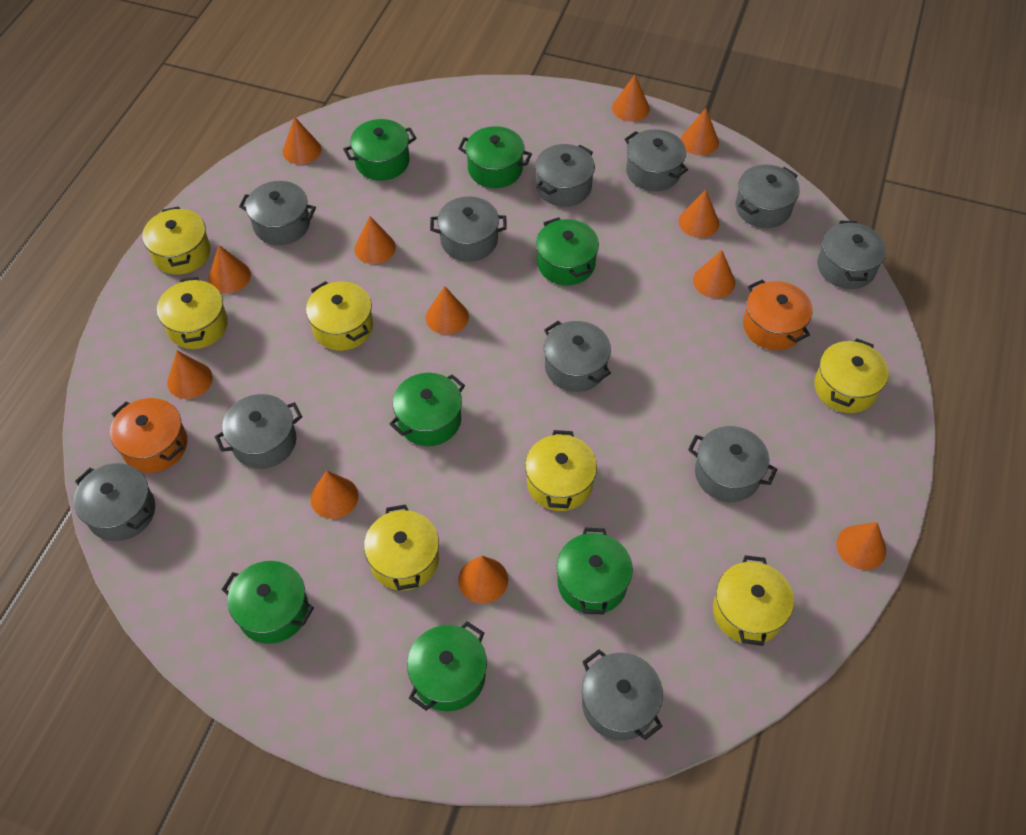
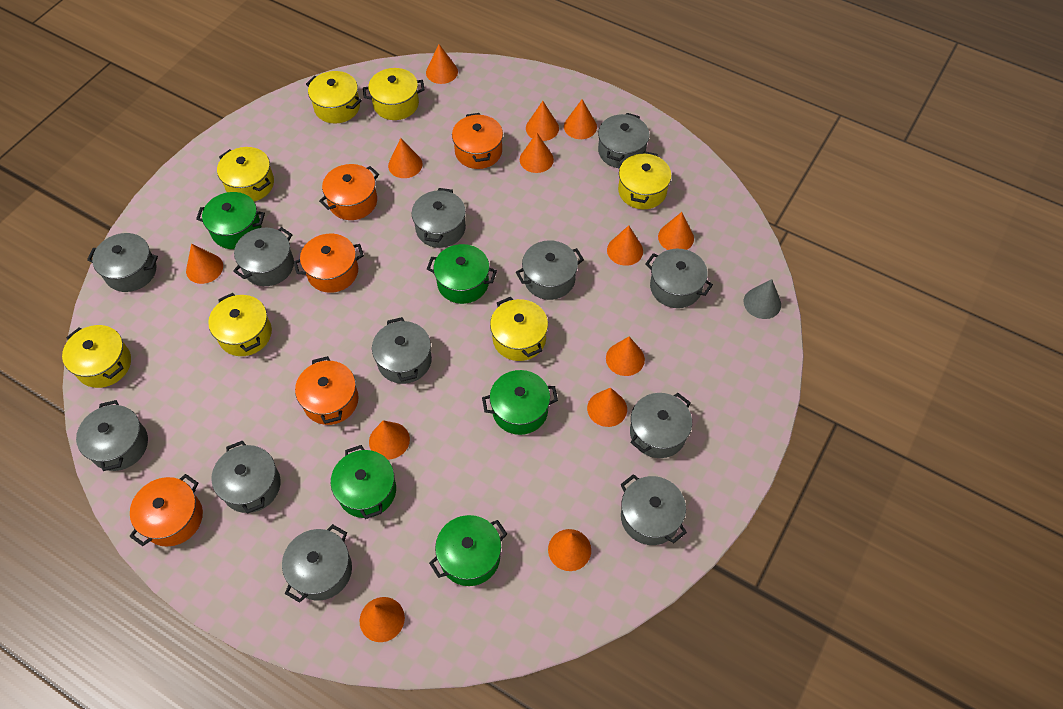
green pot: 7 -> 5
grey cone: 0 -> 1
grey pot: 11 -> 12
orange cone: 12 -> 13
orange pot: 2 -> 5

